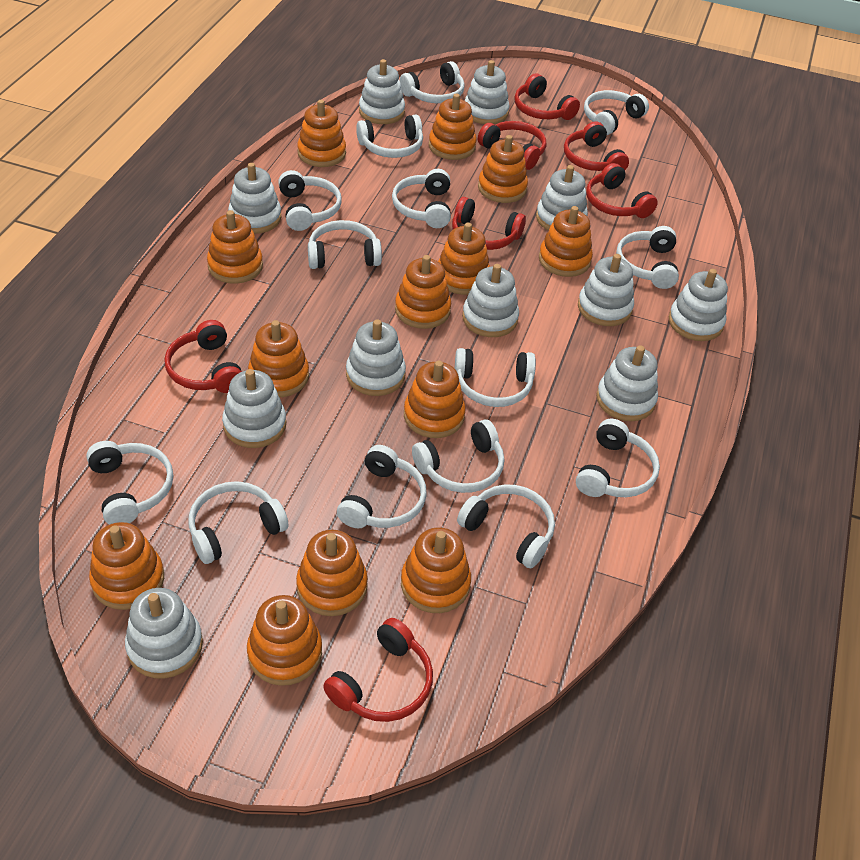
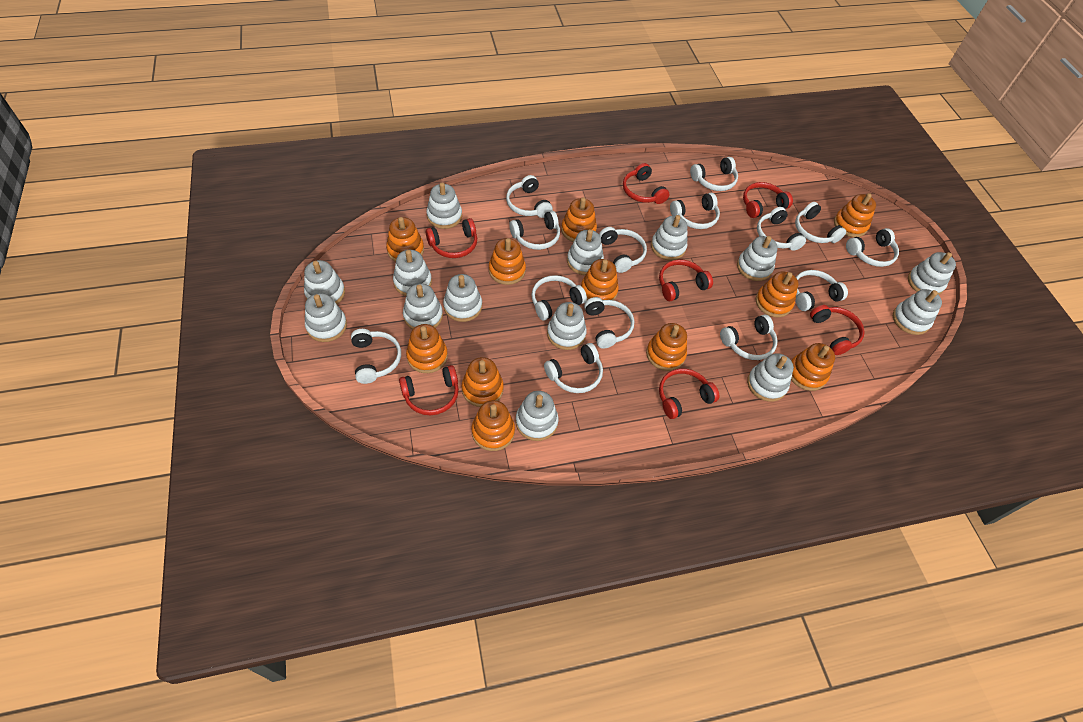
orange stacking toy: 13 -> 11
white stacking toy: 11 -> 14

